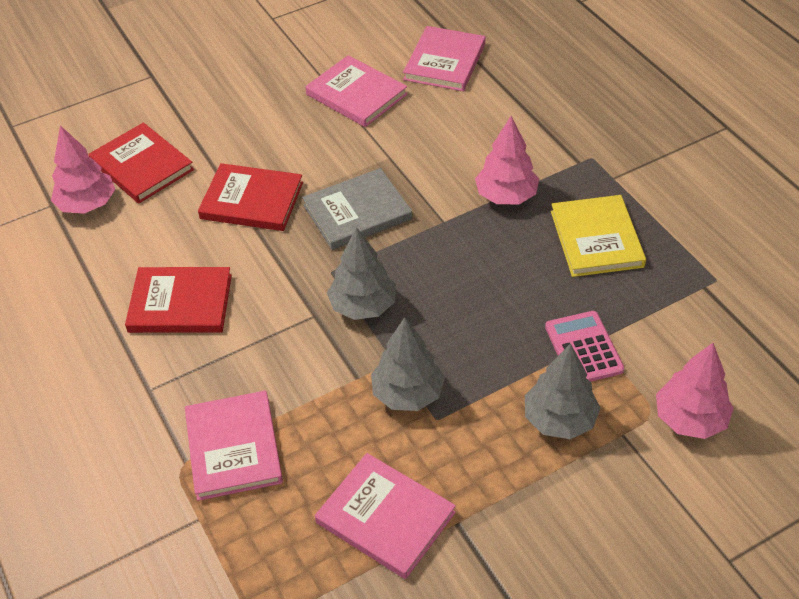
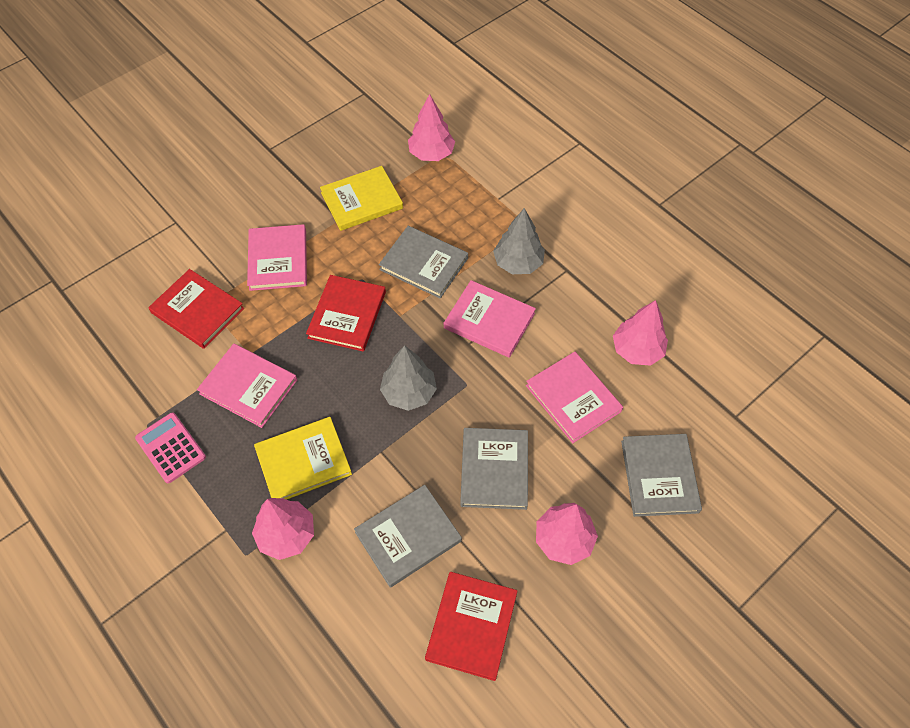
grey book: 1 -> 4
grey tree: 3 -> 2
pink tree: 3 -> 4
yellow book: 1 -> 2

